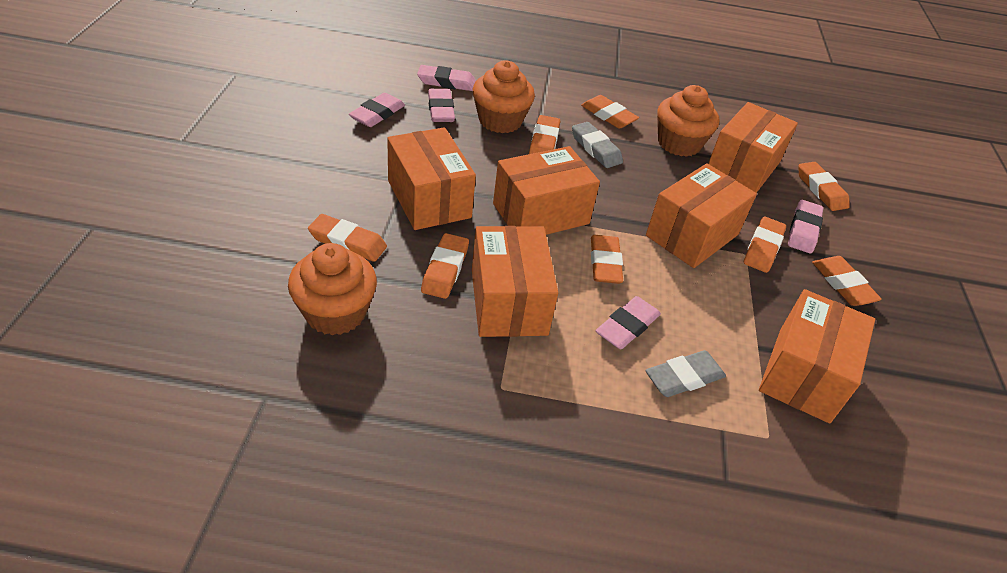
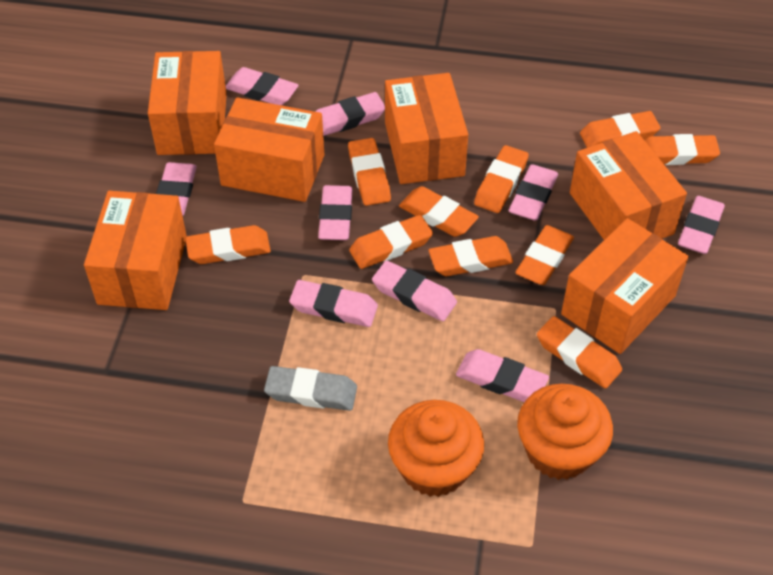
grey eraser: 2 -> 1
orange cupcake: 3 -> 2
orange eraser: 8 -> 10
pink eraser: 5 -> 9

